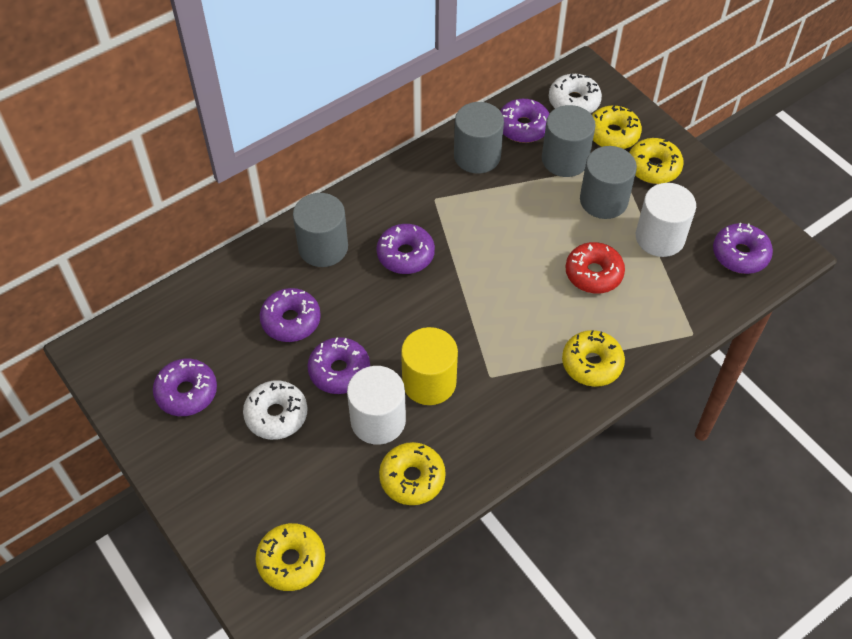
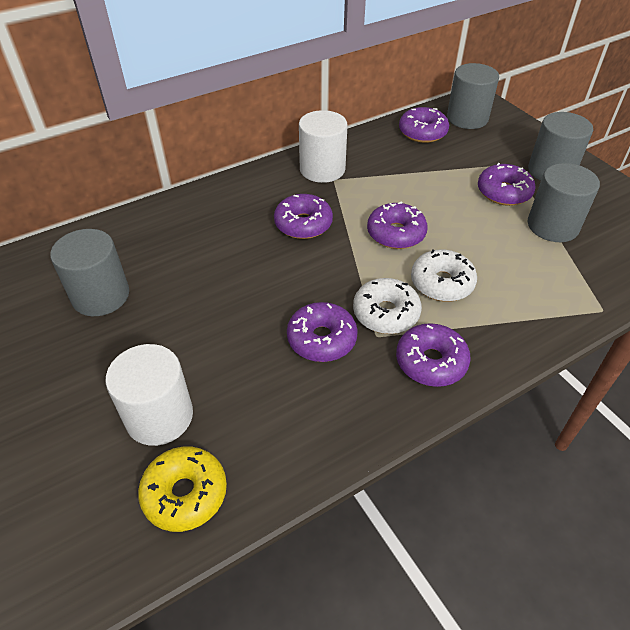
red donut: 1 -> 0
yellow cylinder: 1 -> 0
yellow donut: 5 -> 1

